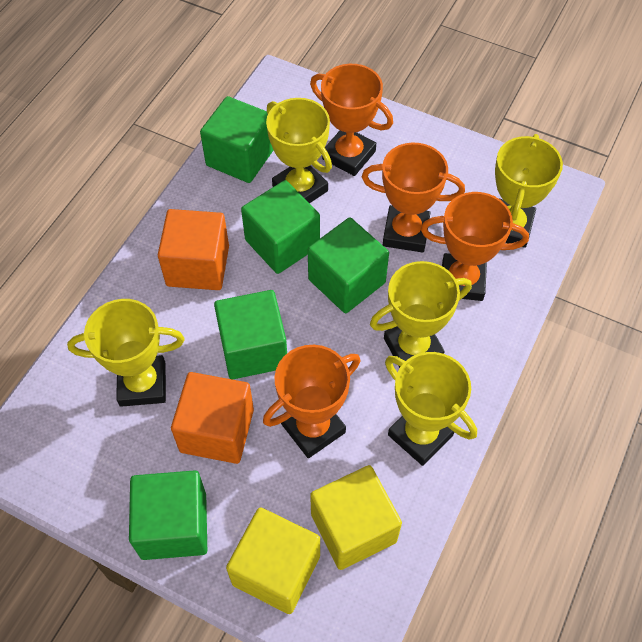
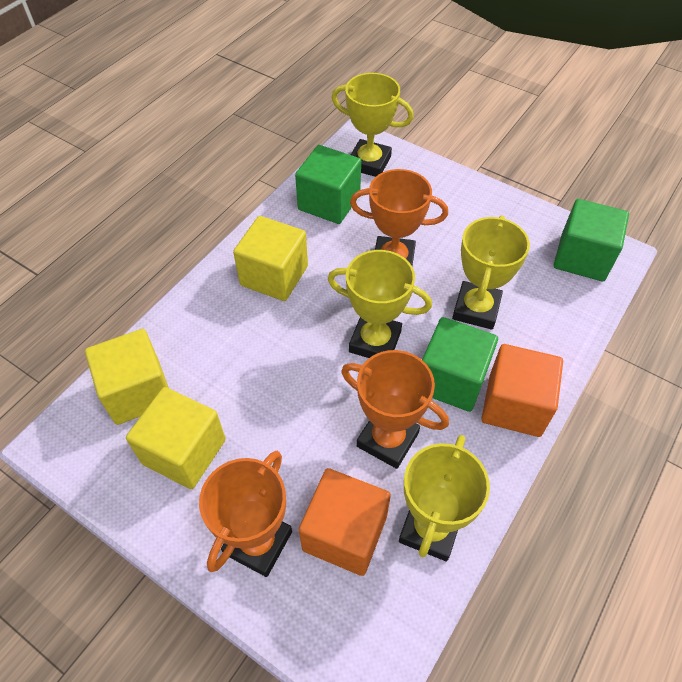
green cube: 5 -> 3
orange trophy: 4 -> 3
yellow cube: 2 -> 3
yellow trophy: 5 -> 4

